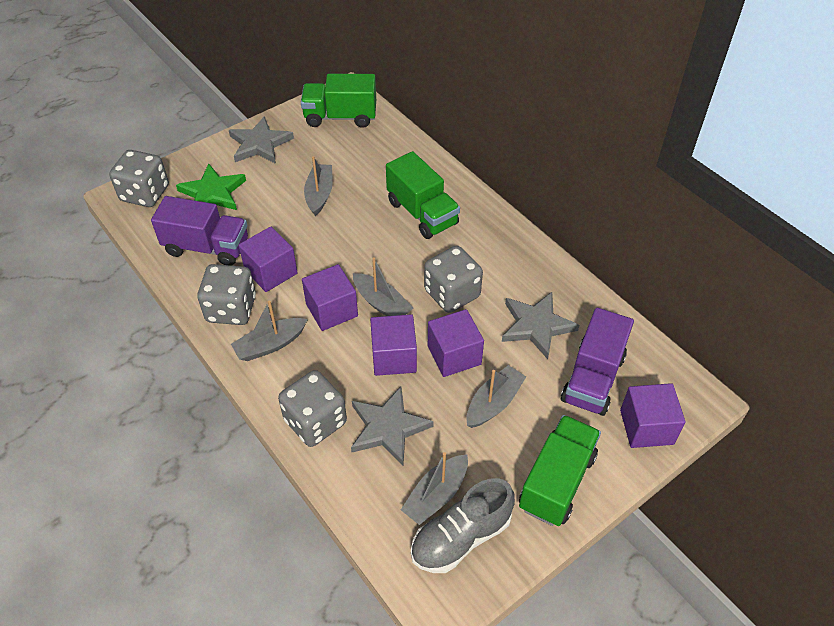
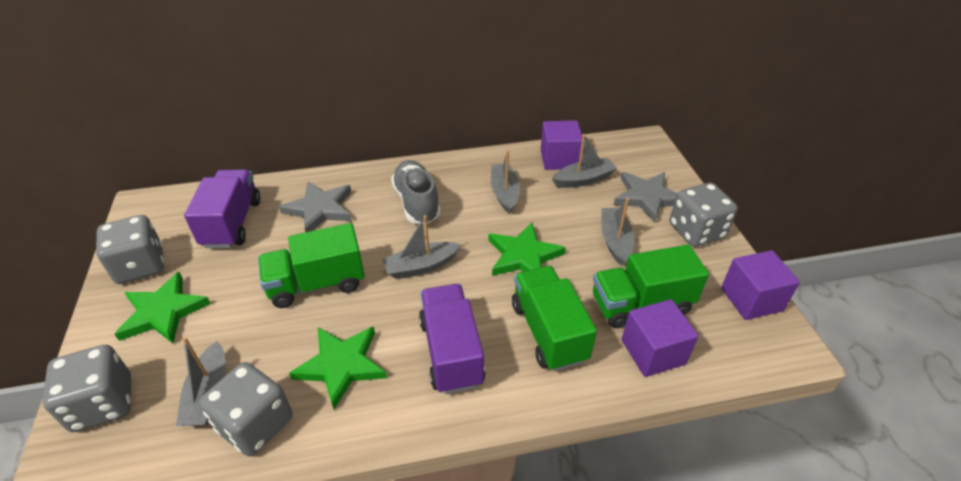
green star: 1 -> 3
grey star: 3 -> 2
purple cube: 5 -> 3

